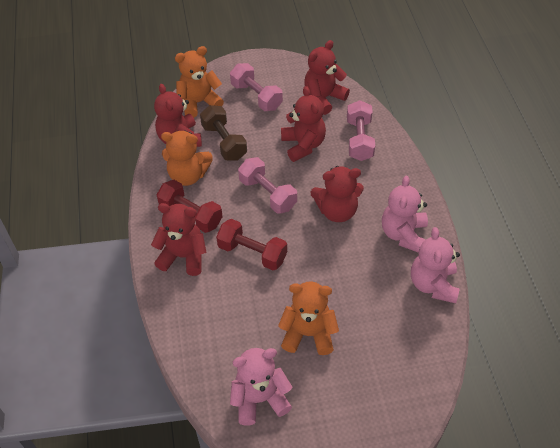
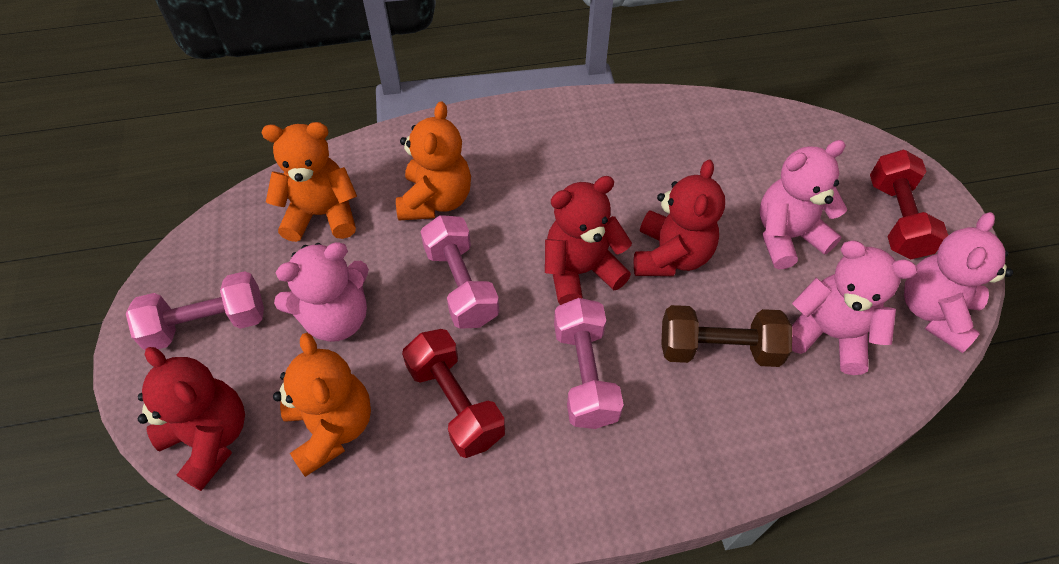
pink teddy bear: 3 -> 4
red teddy bear: 5 -> 3

